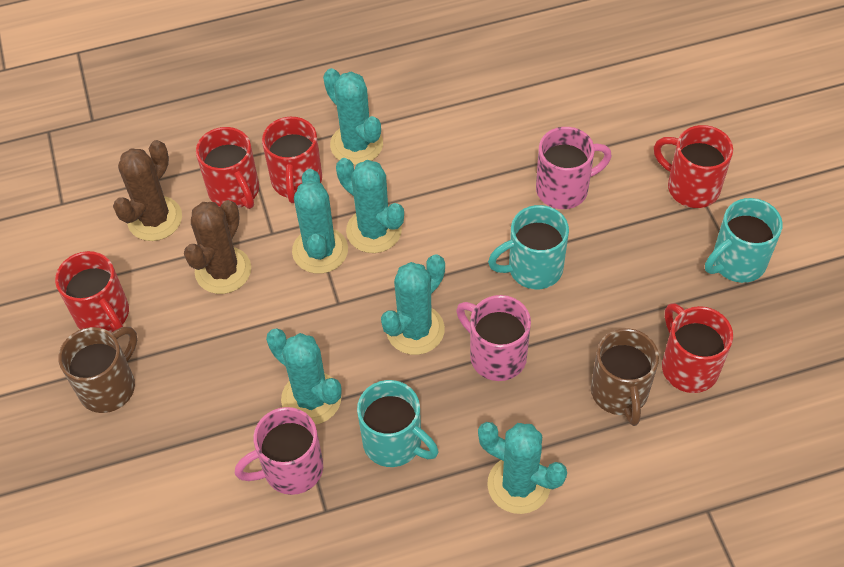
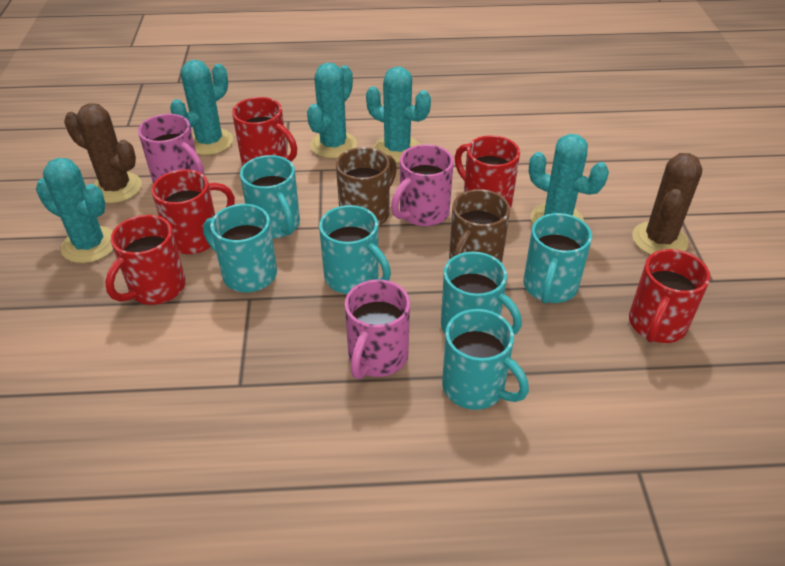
turquoise cactus: 6 -> 5
turquoise mug: 3 -> 6

